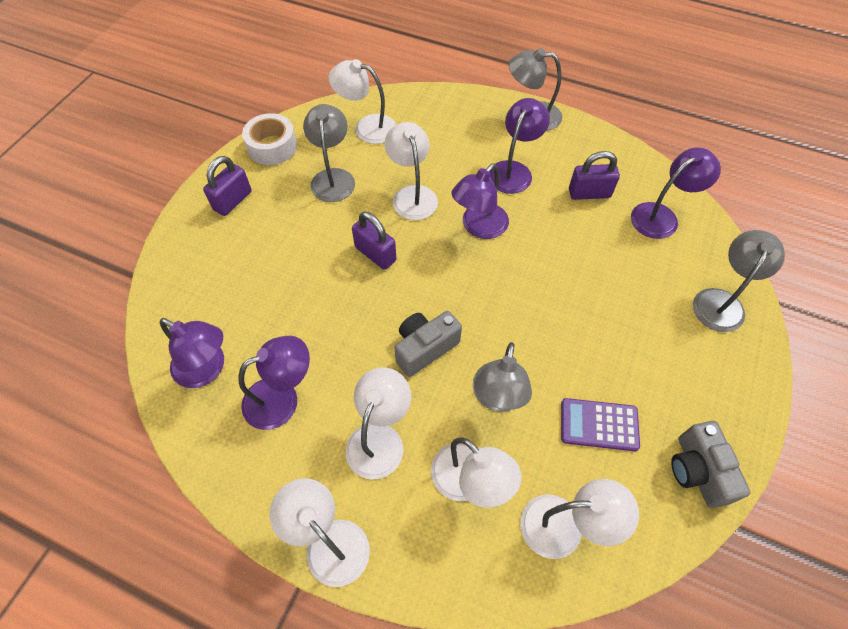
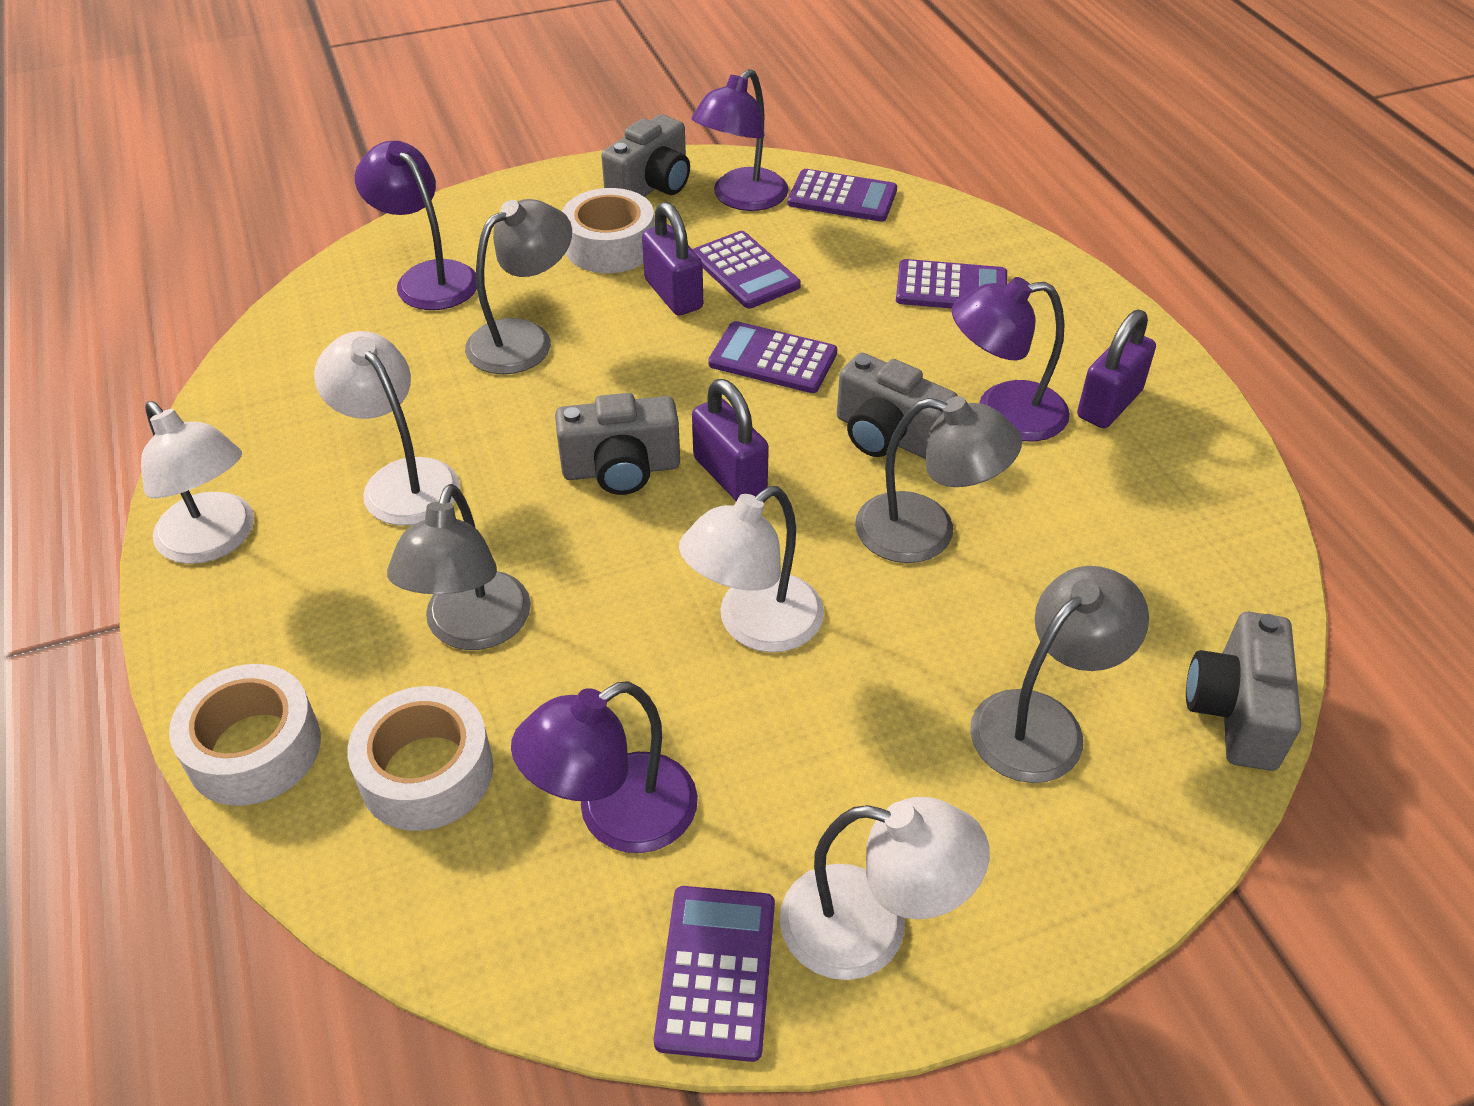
grey camera: 2 -> 4
purple calculator: 1 -> 5
purple lamp: 5 -> 4
white lamp: 6 -> 4
white tape: 1 -> 3

